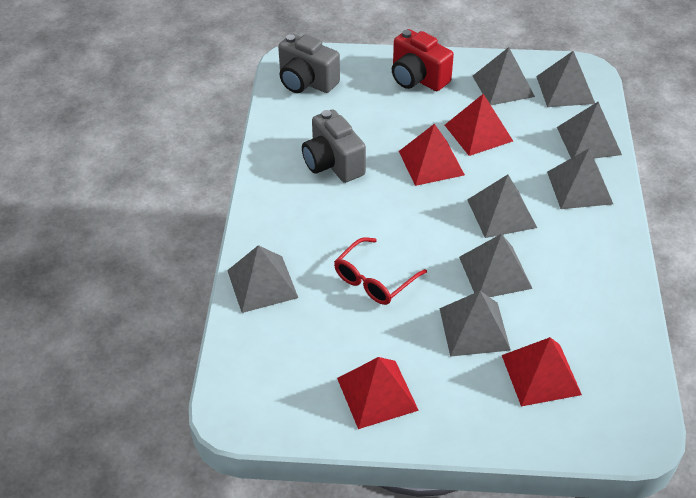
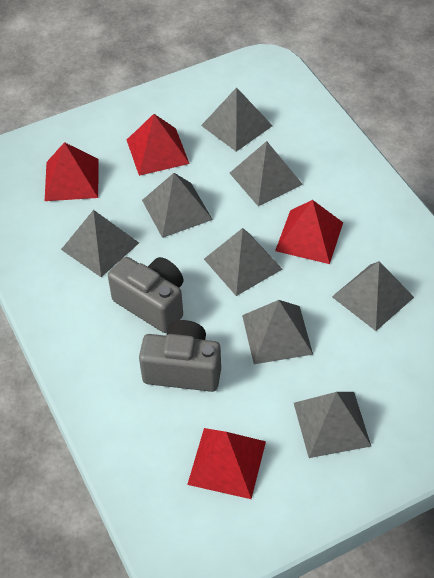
red camera: 1 -> 0
red glasses: 1 -> 0

